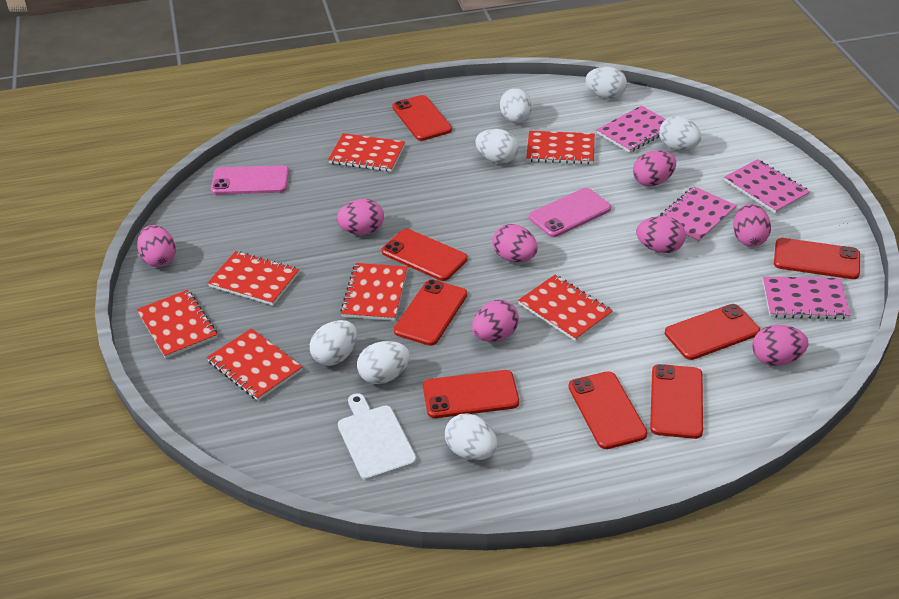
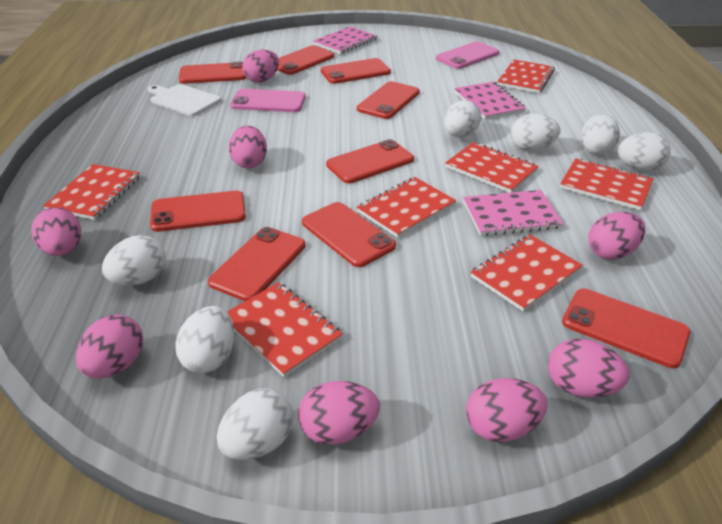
pink notebook: 4 -> 3
red phone: 8 -> 9

